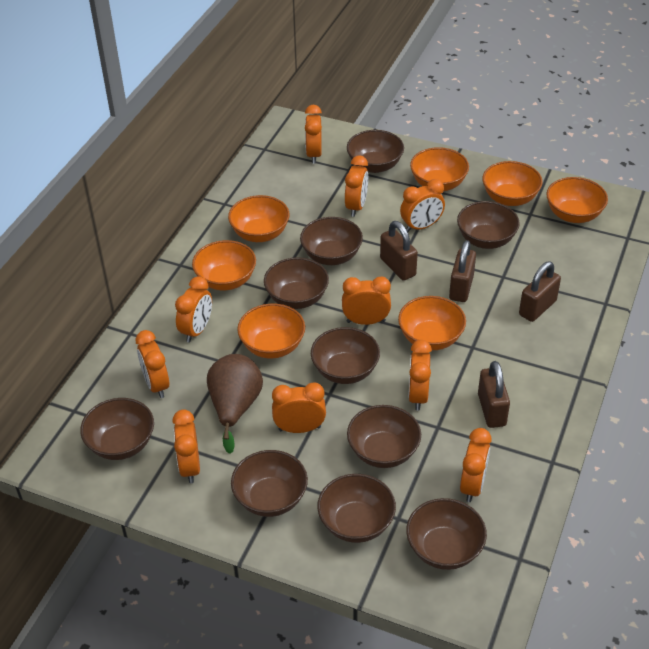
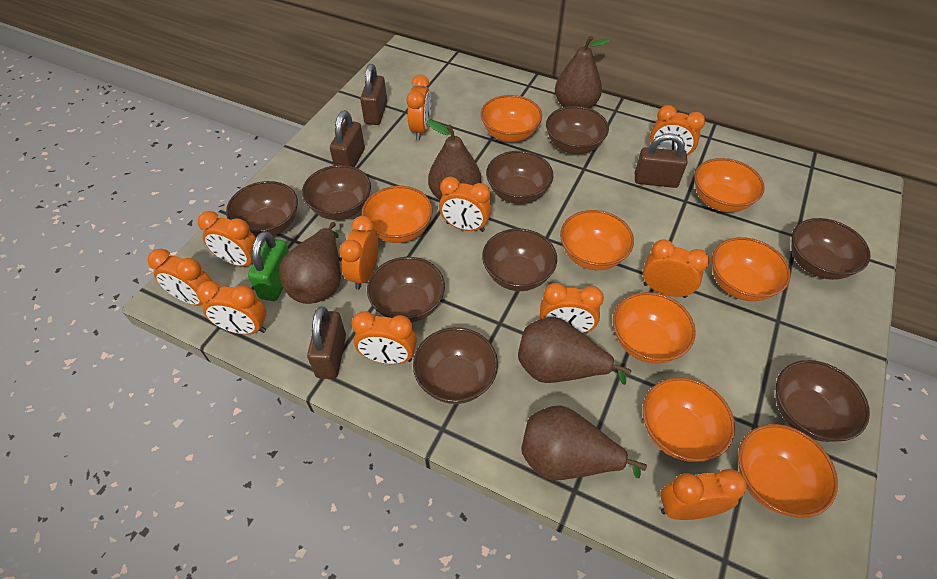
brown bowl: 10 -> 9
brown pear: 1 -> 5
green padlock: 0 -> 1
orange bowl: 7 -> 8
orange clock: 10 -> 11

